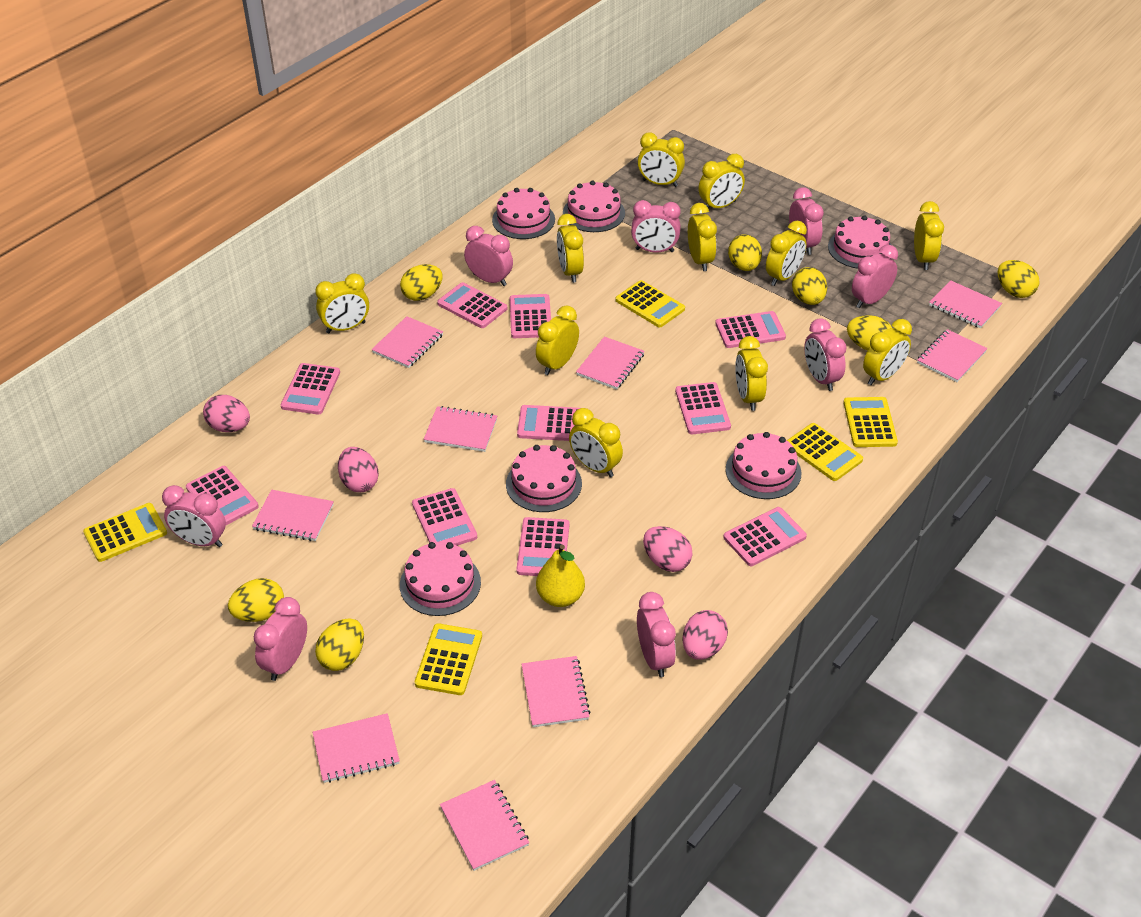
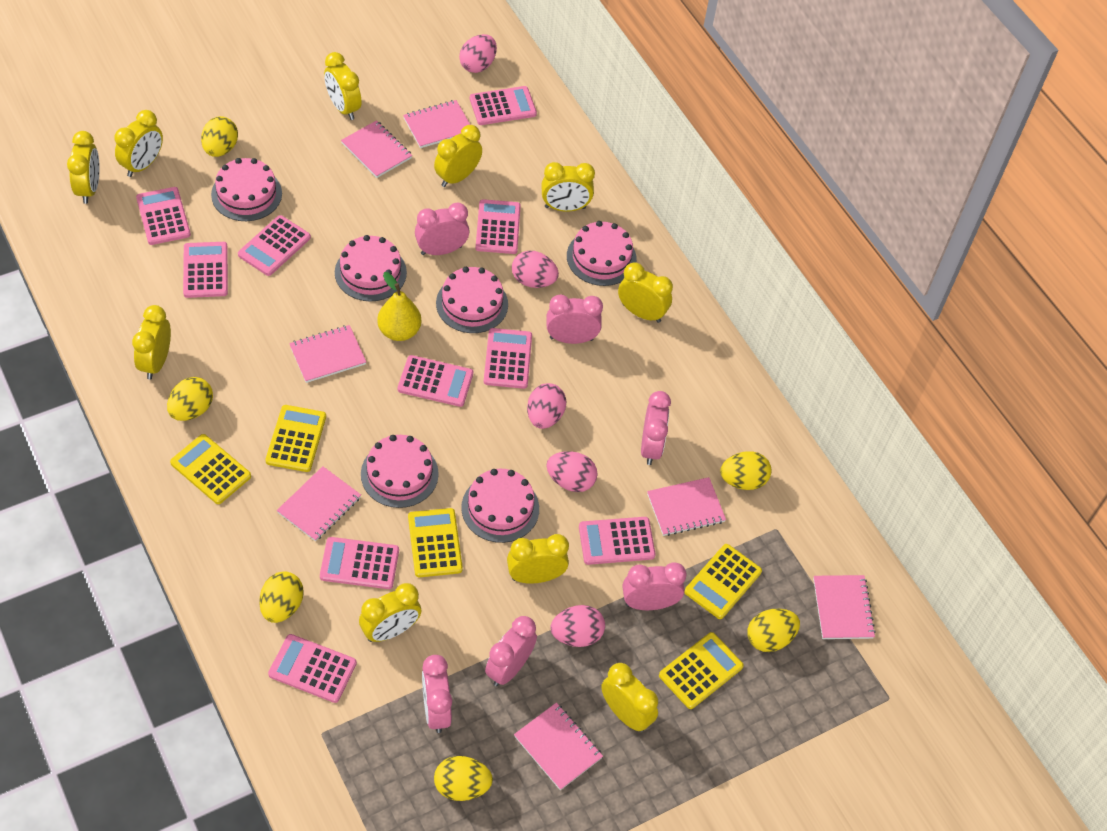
pink clock: 8 -> 6
pink egg: 4 -> 5
pink notebook: 9 -> 7
yellow clock: 11 -> 10
yellow egg: 7 -> 6

